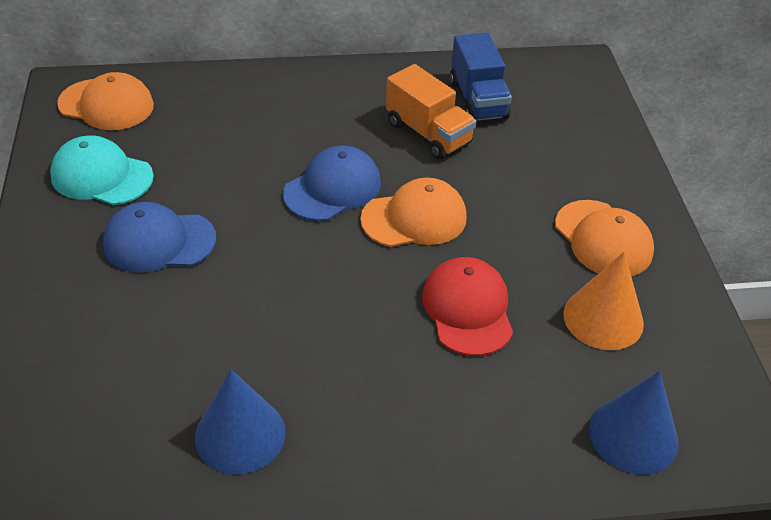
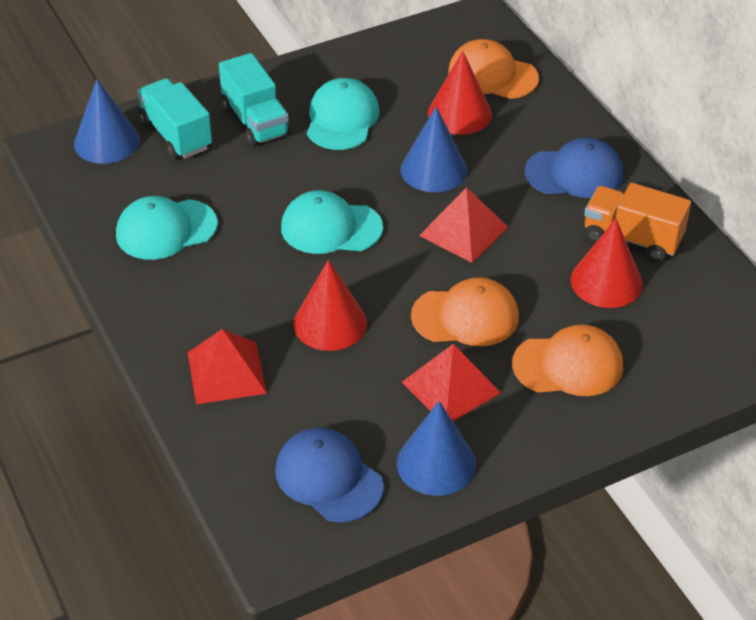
blue cone: 2 -> 3
blue truck: 1 -> 0
orange cone: 1 -> 0
red cap: 1 -> 0
red cone: 0 -> 3
red pyramid: 0 -> 3
turquoise cap: 1 -> 3
turquoise truck: 0 -> 2

